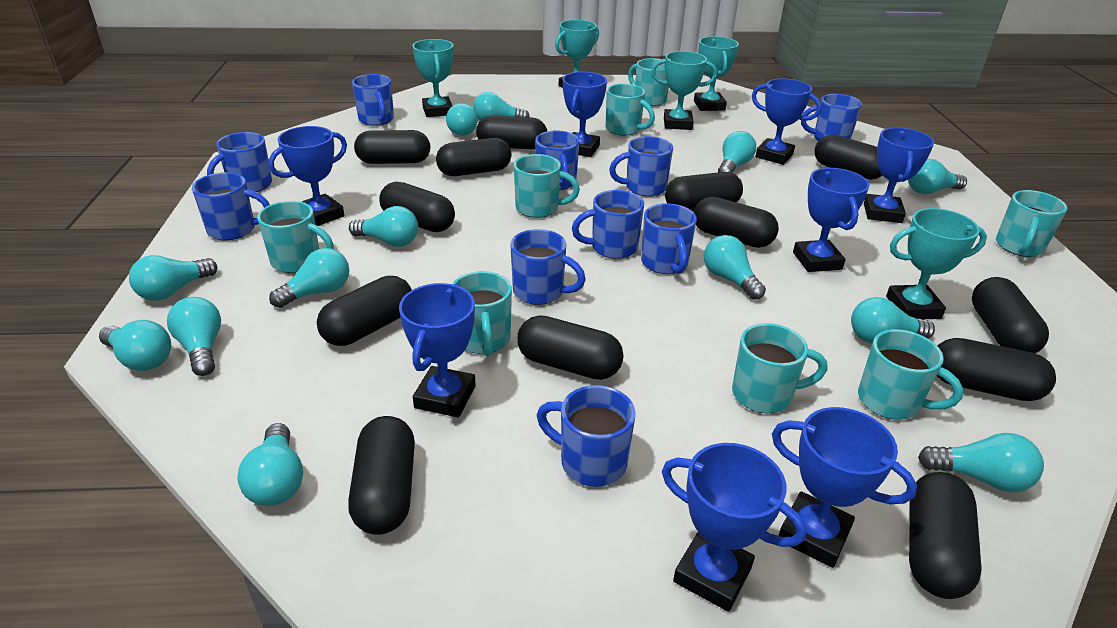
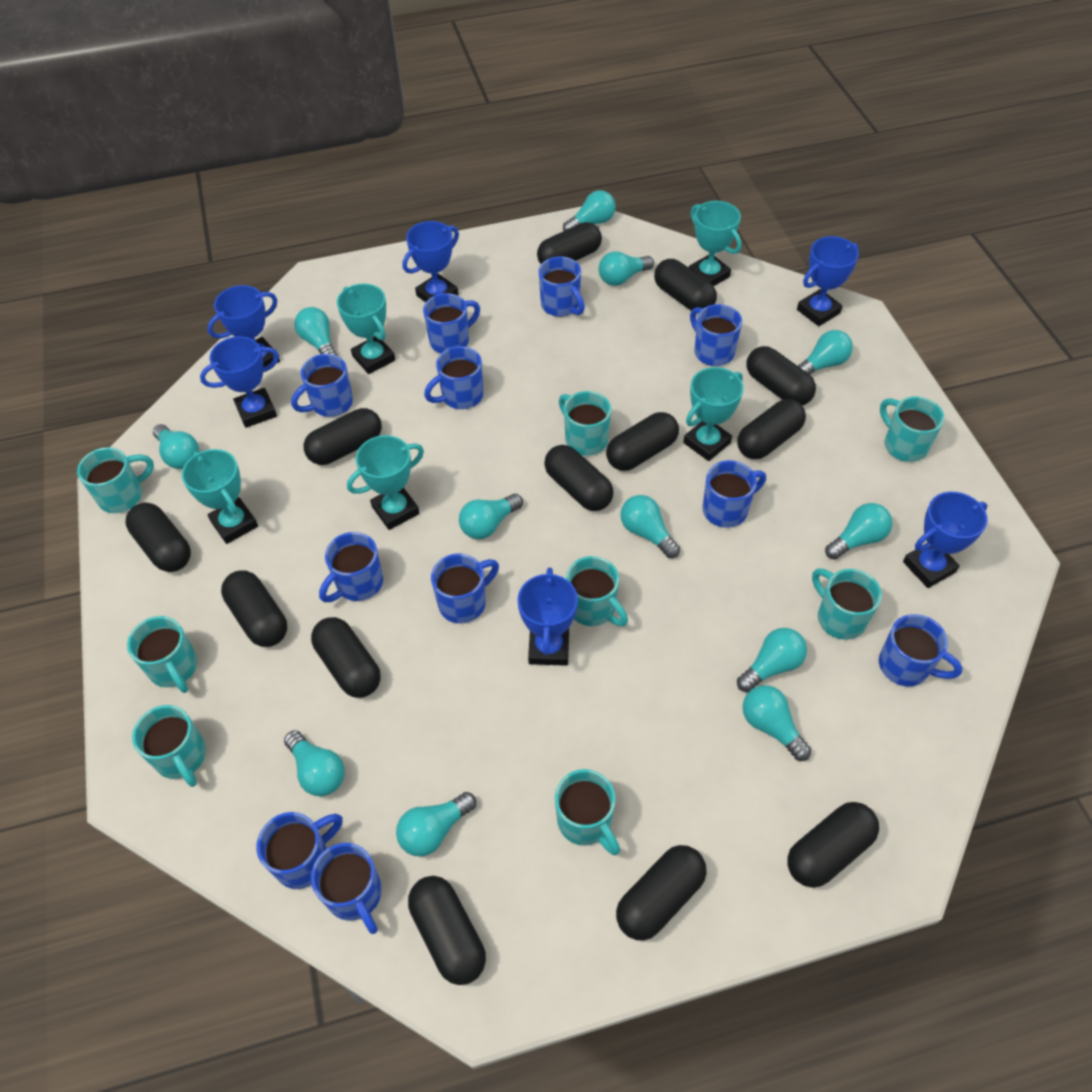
blue mug: 10 -> 11
blue trophy: 8 -> 6
turquoise light bulb: 13 -> 12

